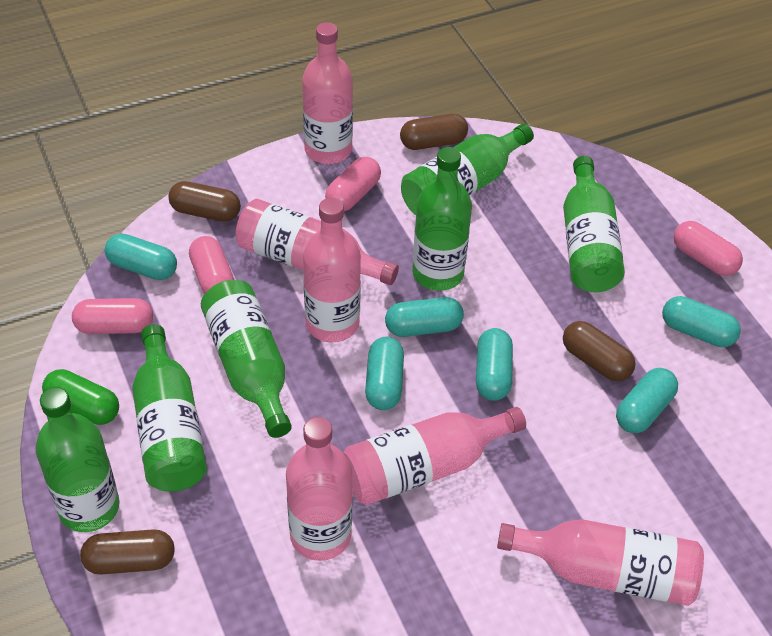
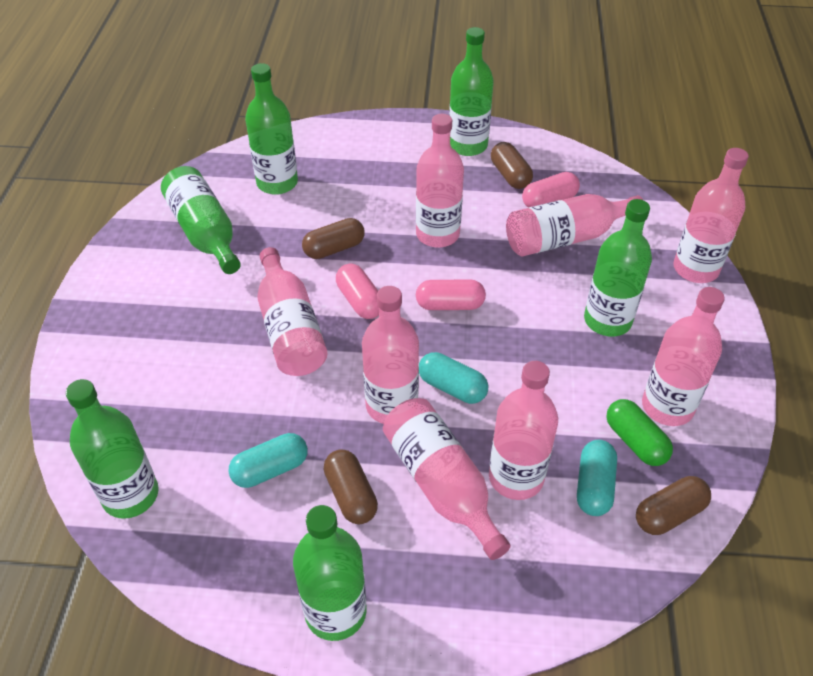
pink bottle: 6 -> 8
pink capsule: 4 -> 3
turquoise capsule: 6 -> 3

